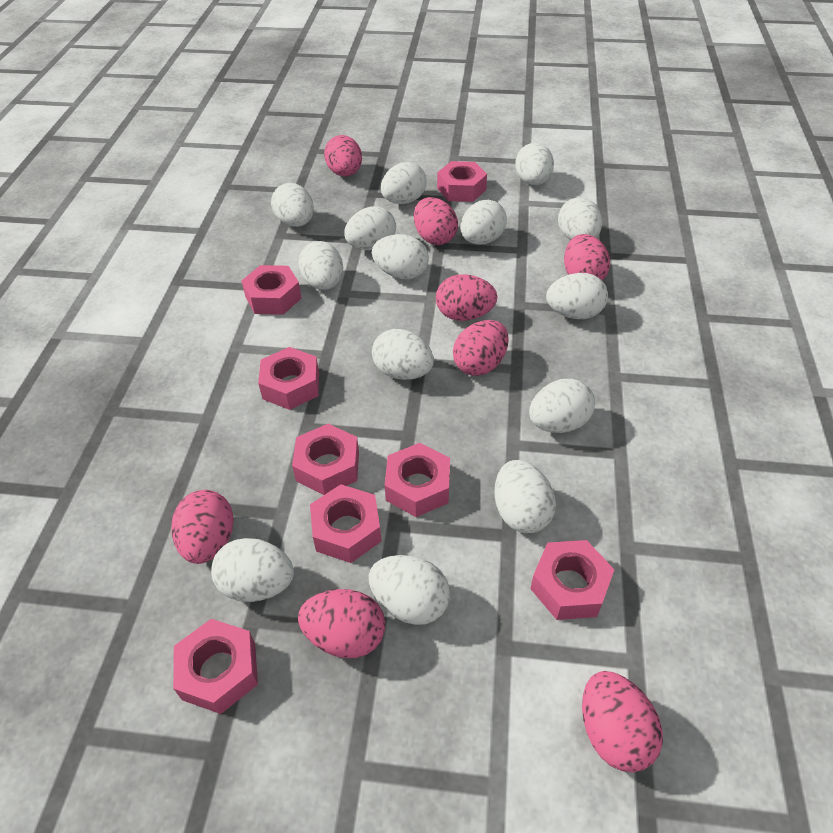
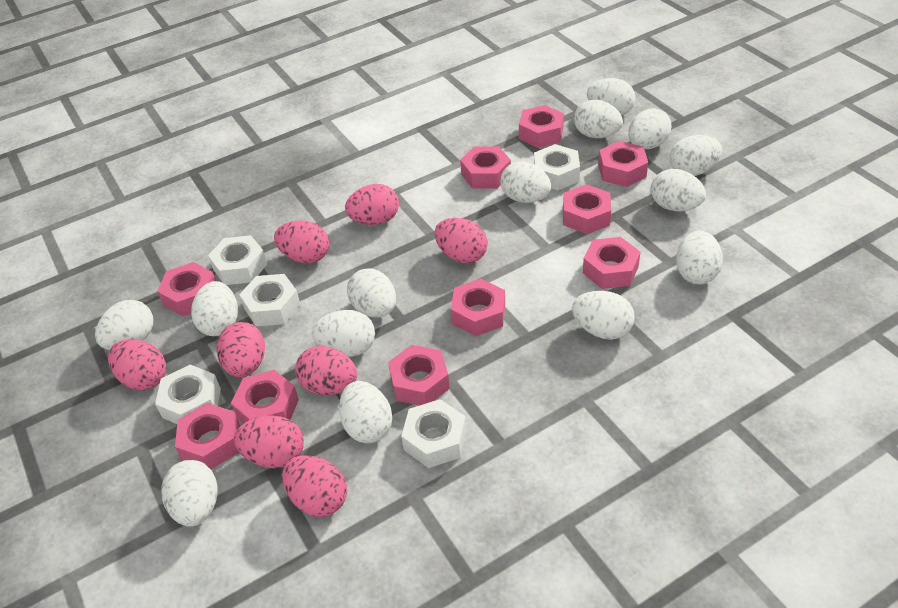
pink nut: 8 -> 10
white nut: 0 -> 5

